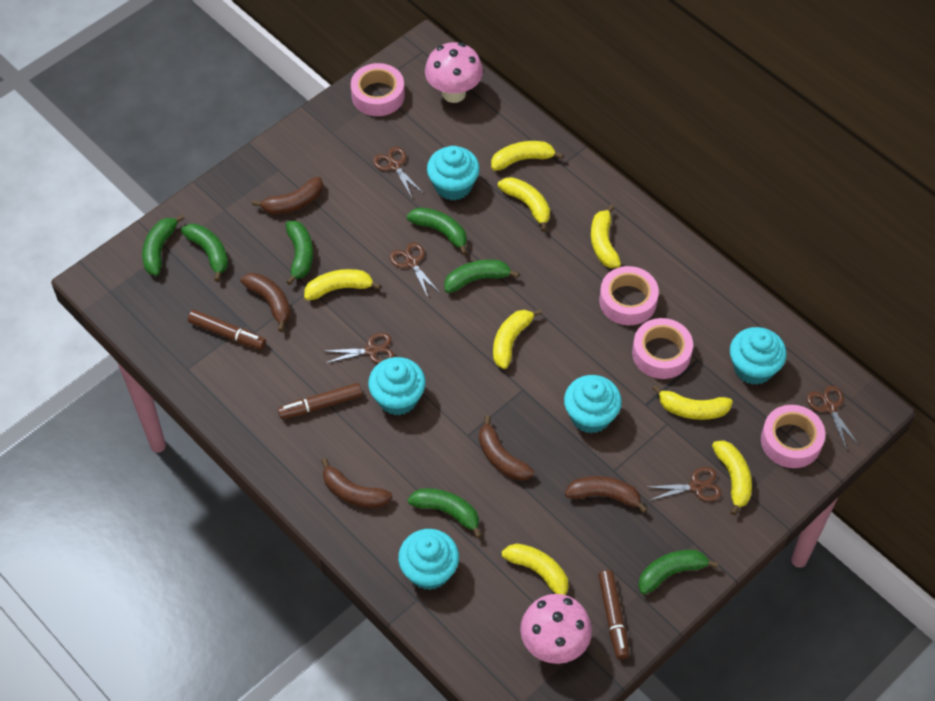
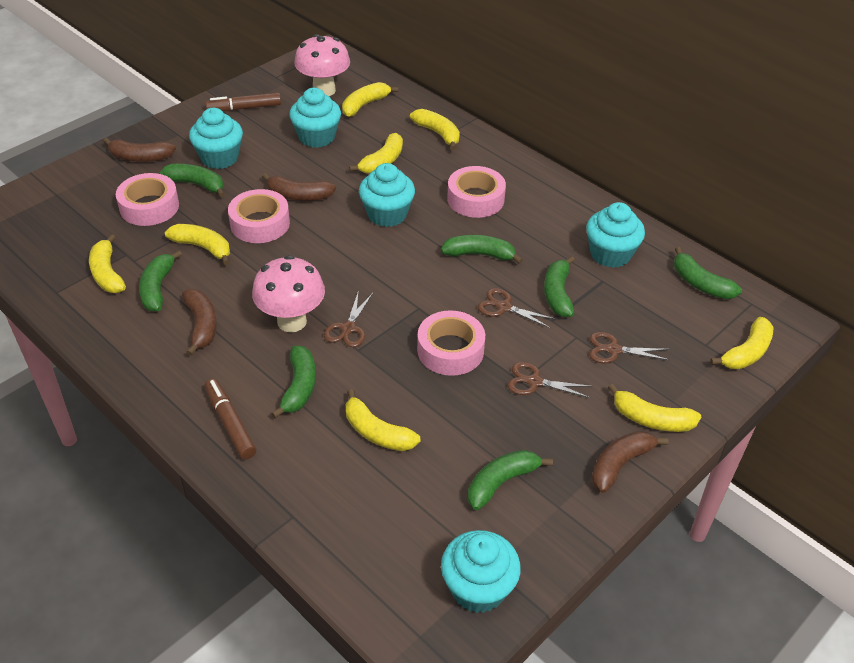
brown banana: 5 -> 4
brown marker: 3 -> 2
brown scissors: 5 -> 4

